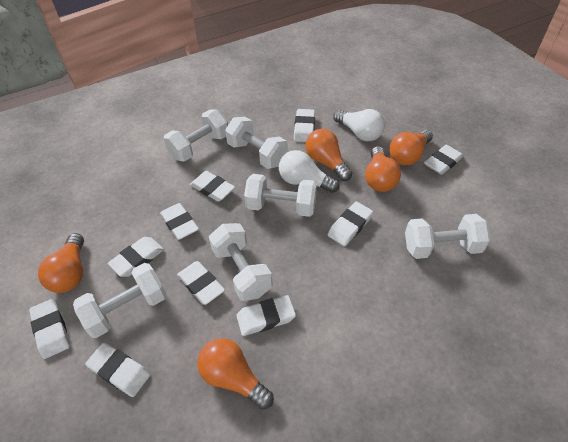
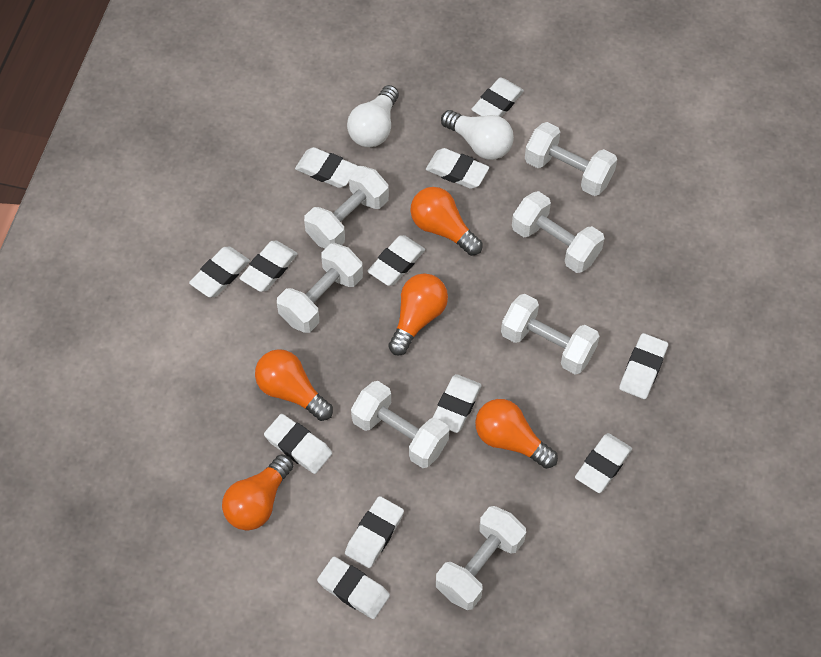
white dumbbell: 6 -> 7
white eraser: 10 -> 12

